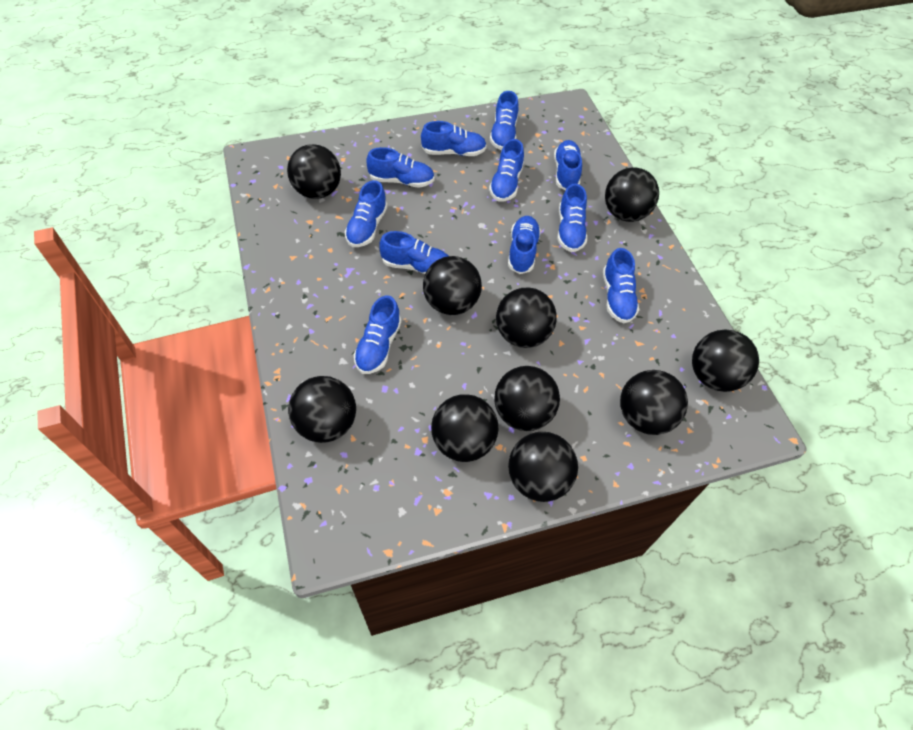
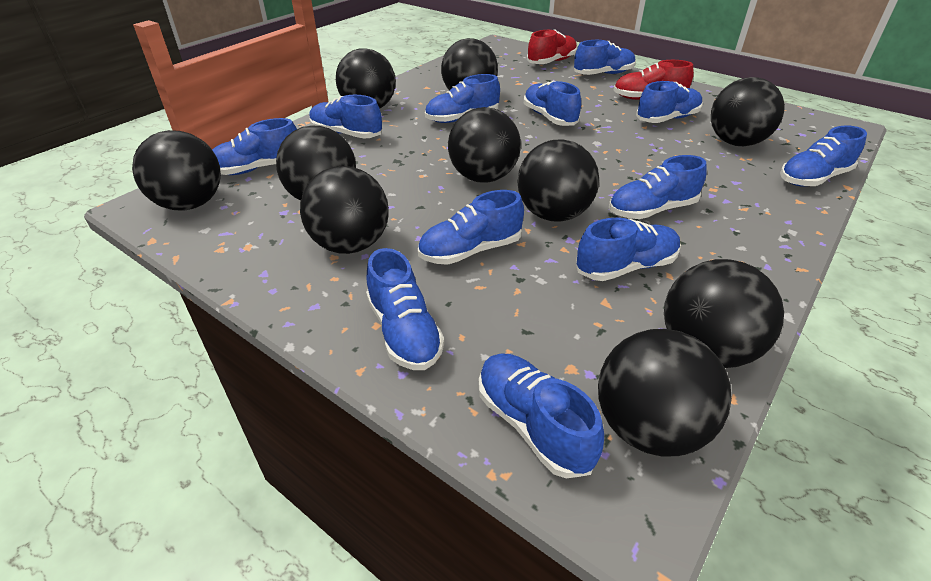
blue shoe: 11 -> 12
red shoe: 0 -> 2

